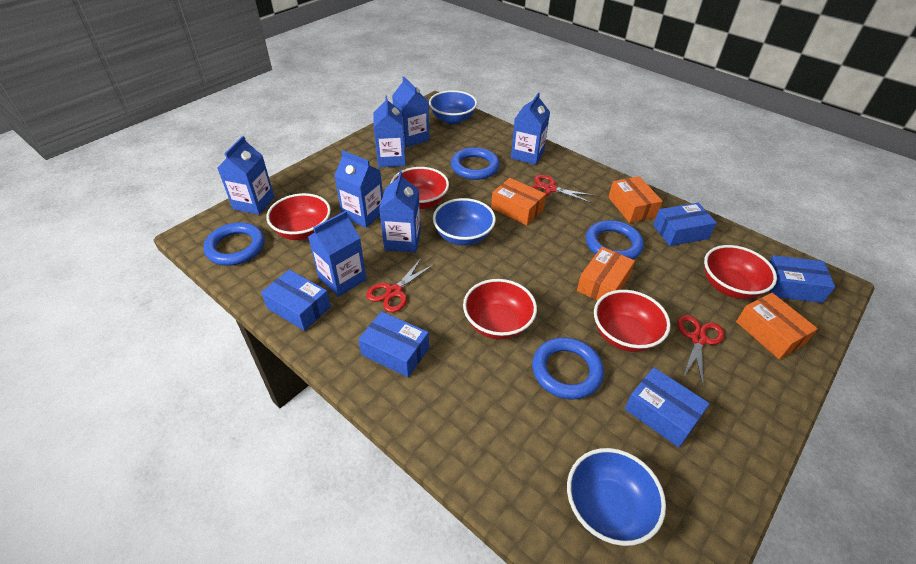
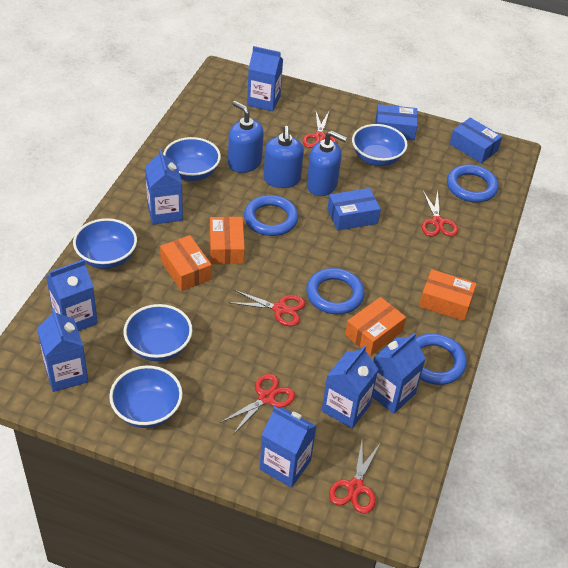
blue bowl: 3 -> 5
blue box: 5 -> 3
blue soap dispenser: 0 -> 3
red bowl: 5 -> 0
red scissors: 3 -> 5

